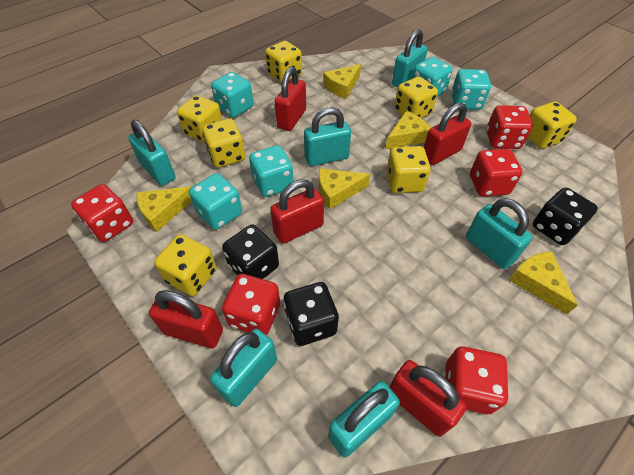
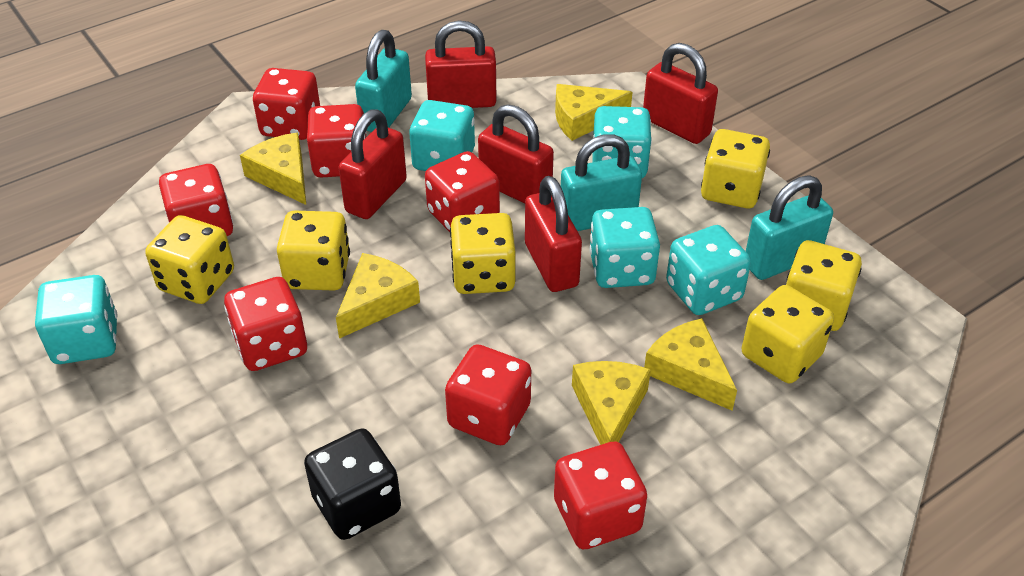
black dice: 3 -> 1
red dice: 5 -> 7
turquoise padlock: 6 -> 3
yellow dice: 7 -> 6

